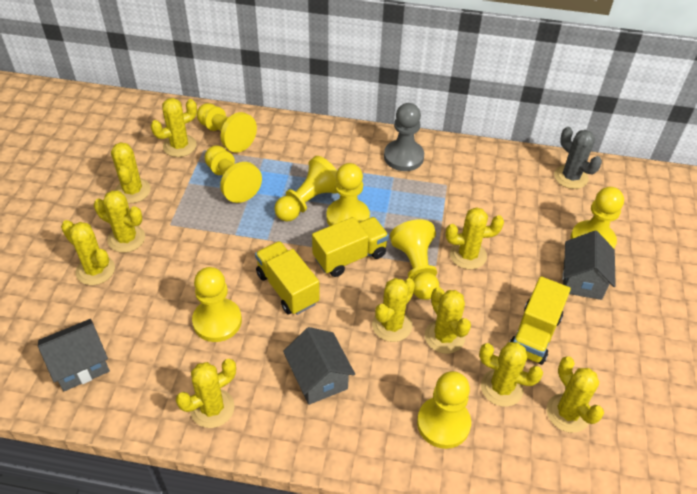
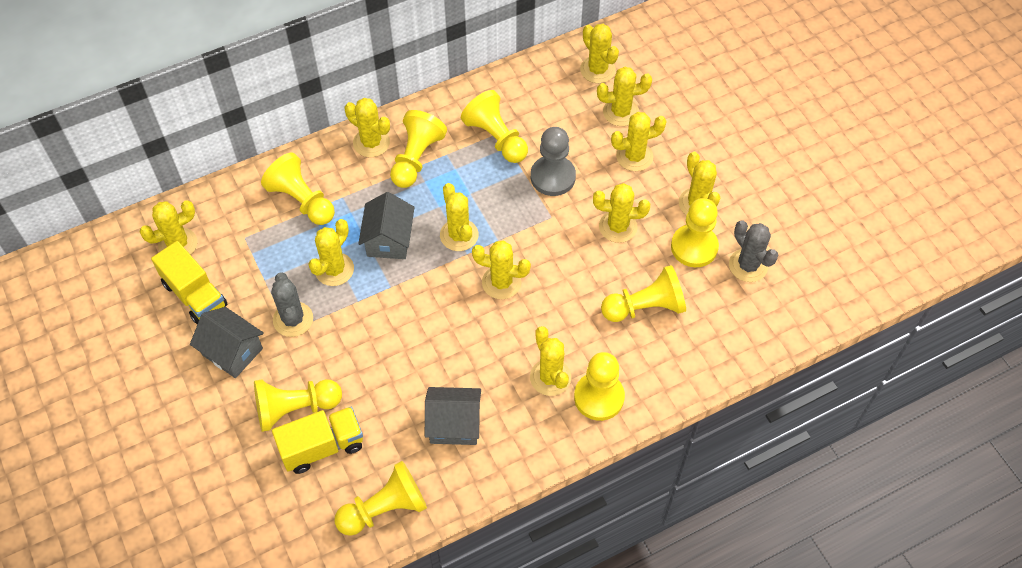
grey cactus: 1 -> 2
yellow cactus: 10 -> 11
yellow truck: 3 -> 2

